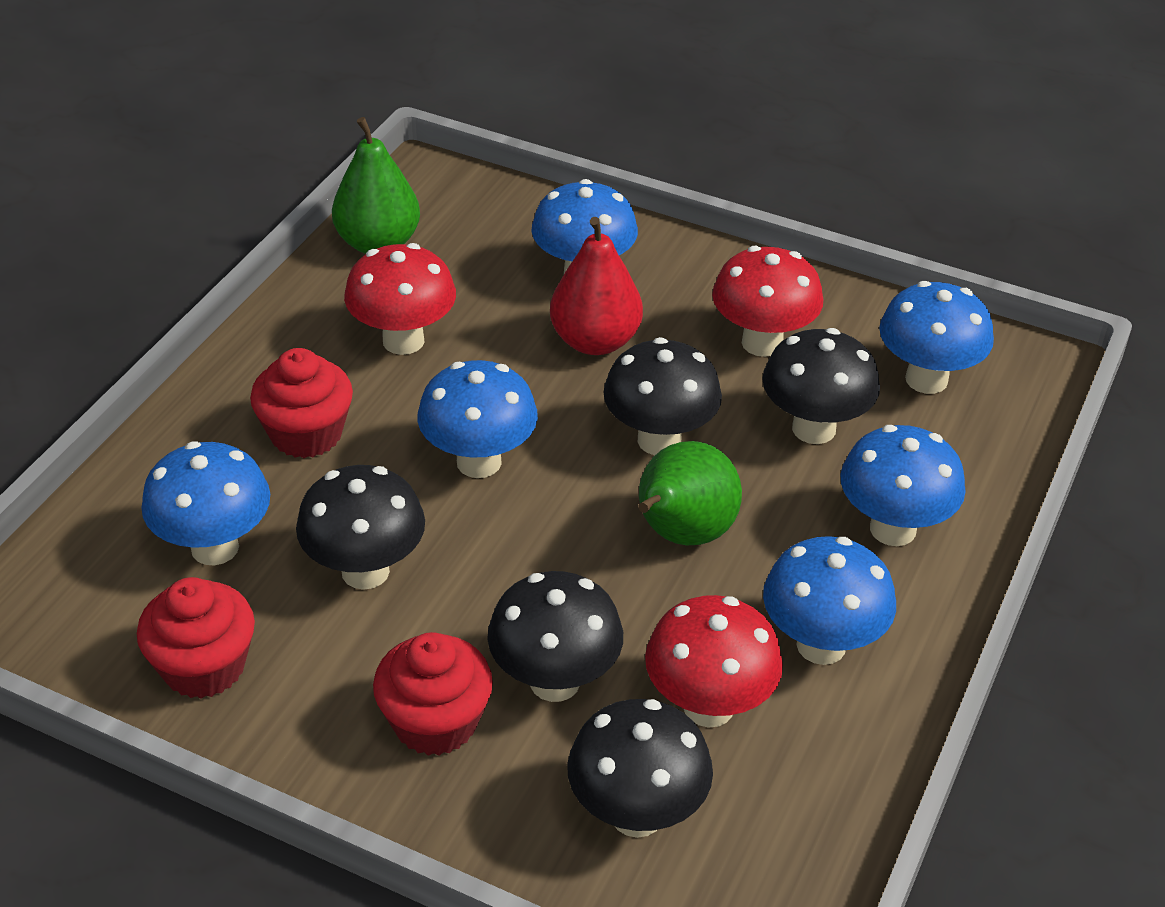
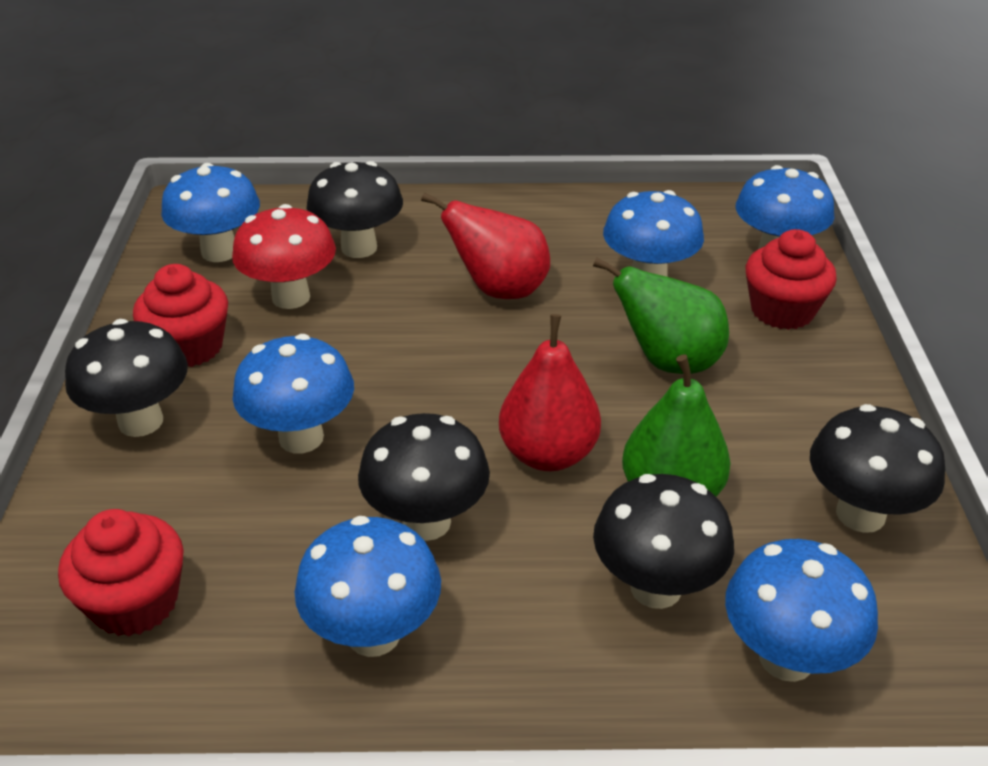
red mushroom: 3 -> 1
red pear: 1 -> 2

